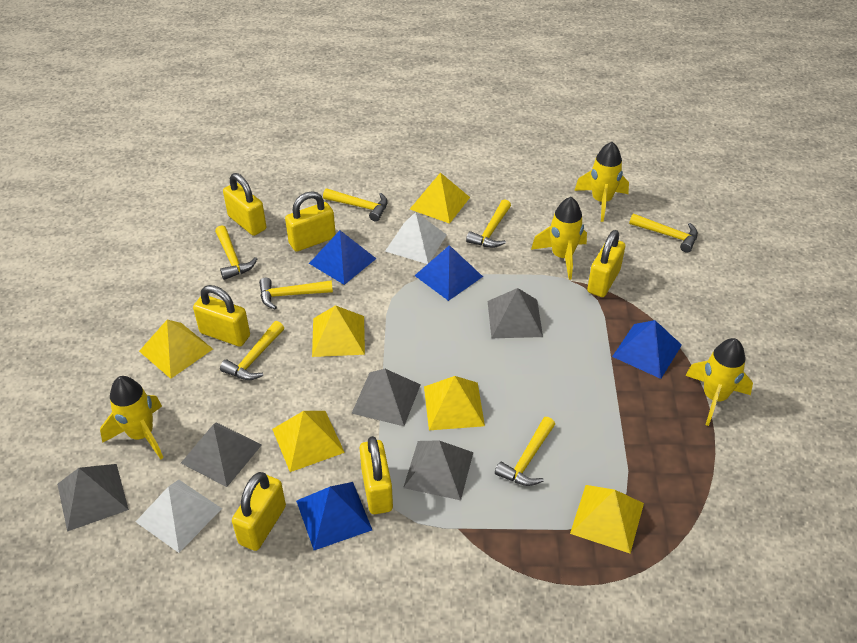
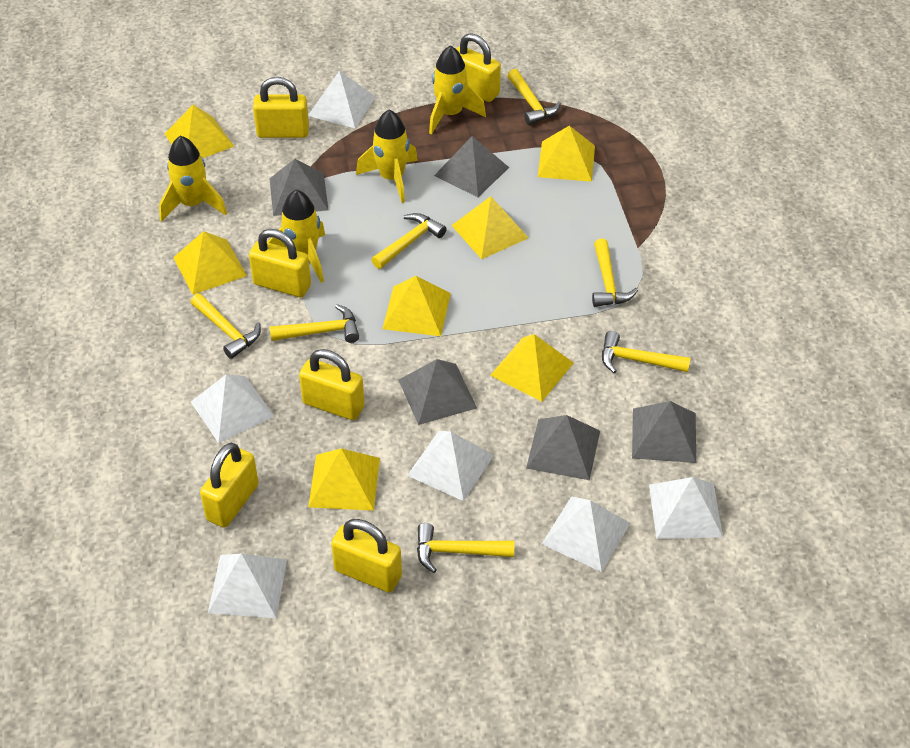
blue pyramid: 4 -> 0
white pyramid: 2 -> 6
yellow pyramid: 6 -> 7

